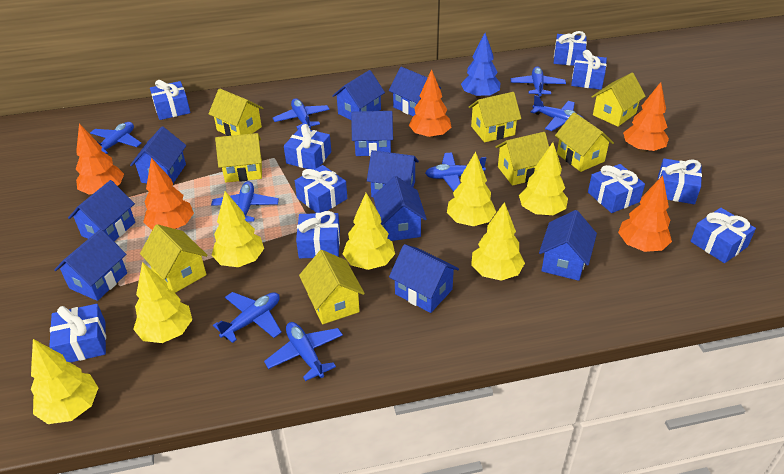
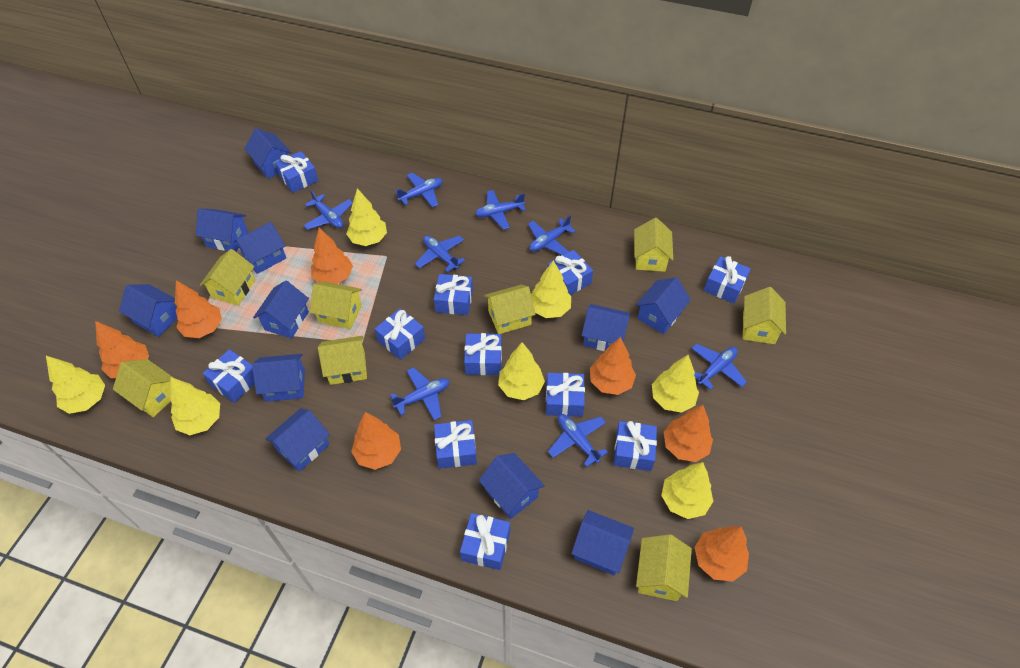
blue gift: 10 -> 11
blue house: 10 -> 11
blue tree: 1 -> 0
orange tree: 5 -> 7

